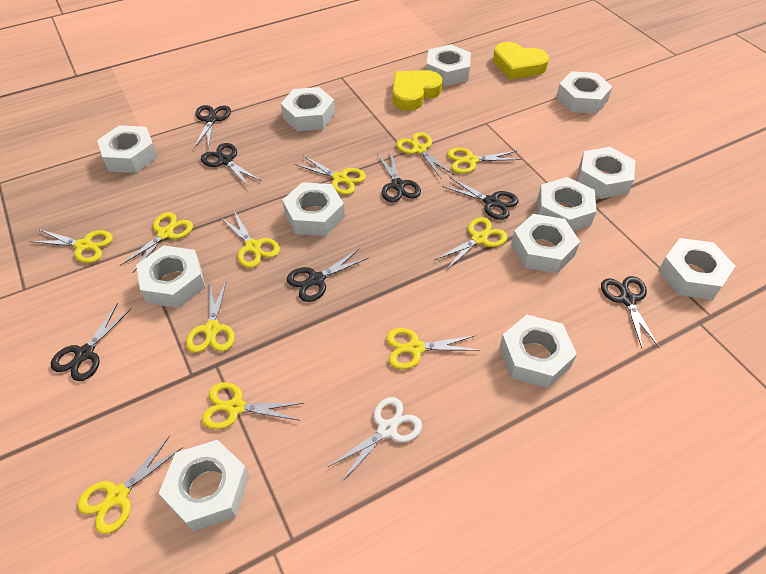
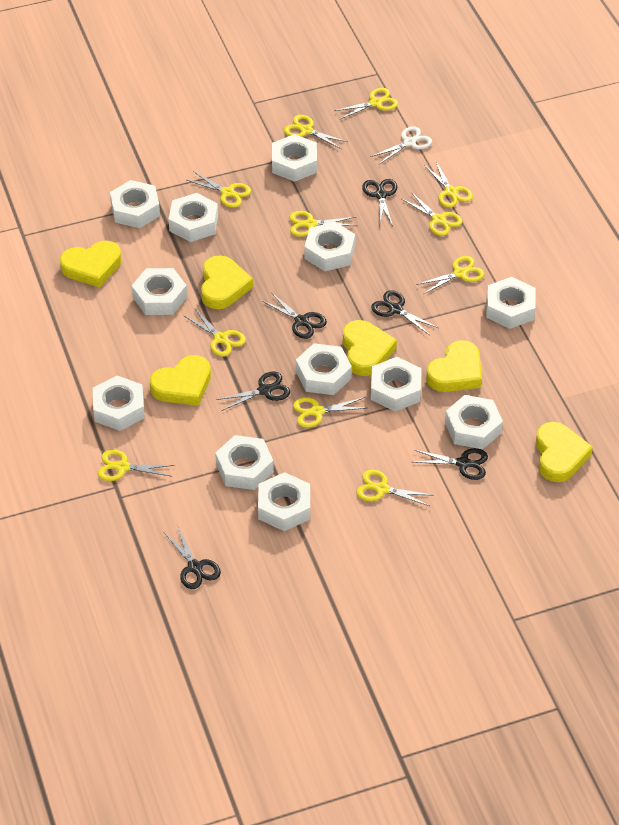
black scissors: 7 -> 6
yellow heart: 2 -> 6

